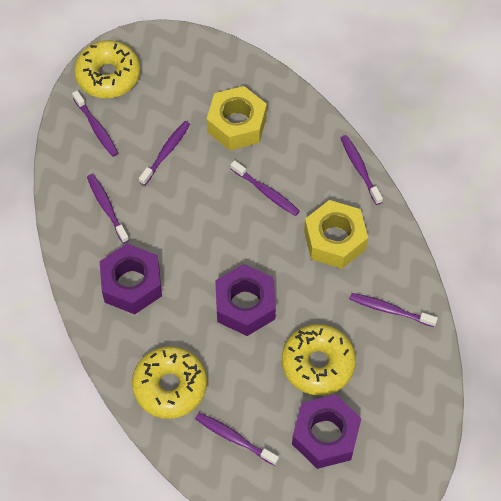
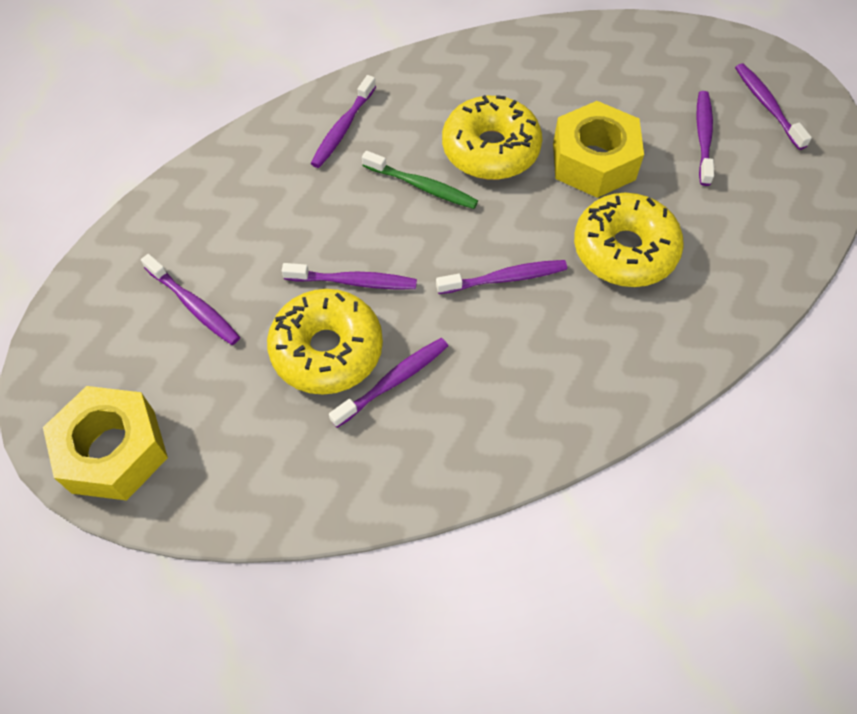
green toothbrush: 0 -> 1
purple nut: 3 -> 0

